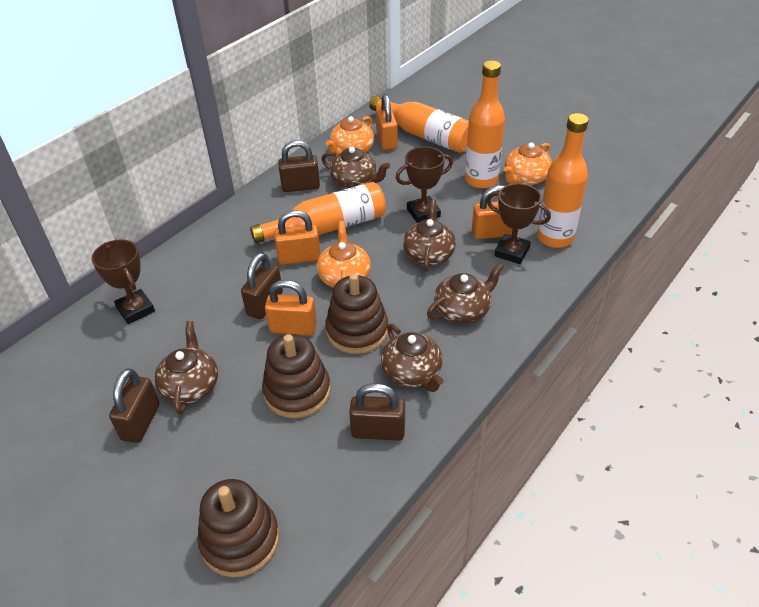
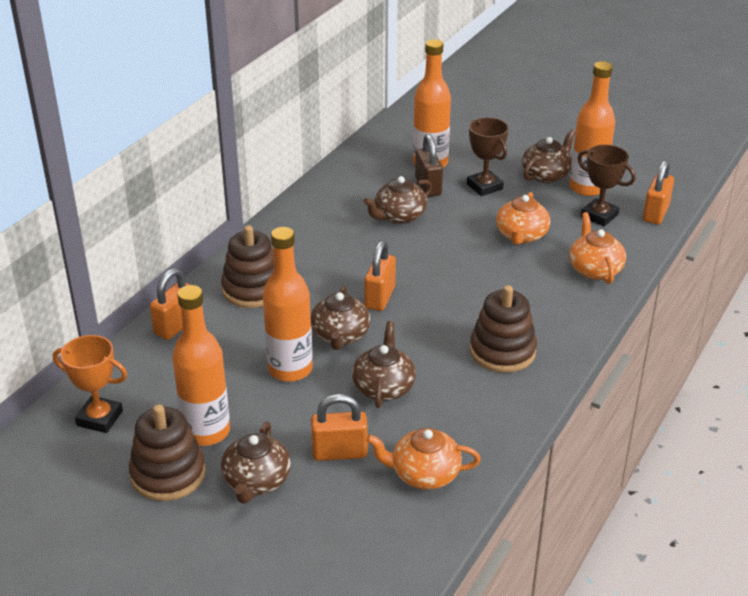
brown padlock: 4 -> 1
brown trophy: 3 -> 2
orange trophy: 0 -> 1

